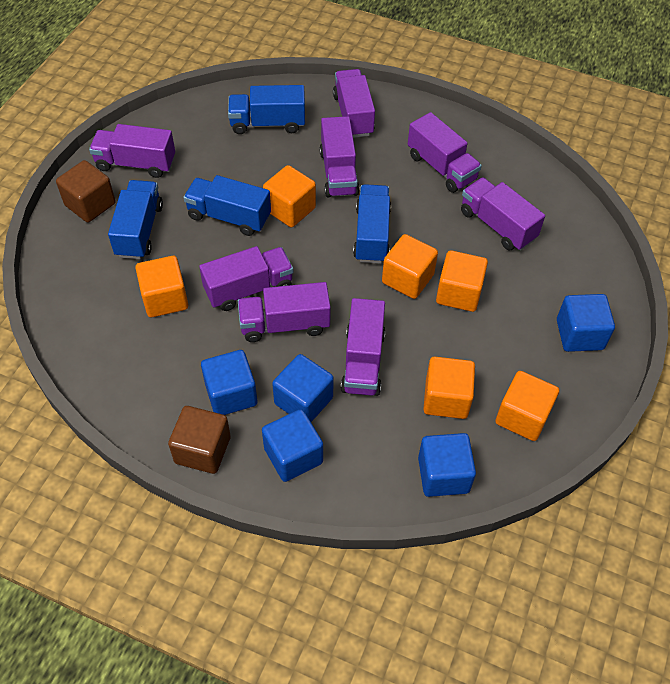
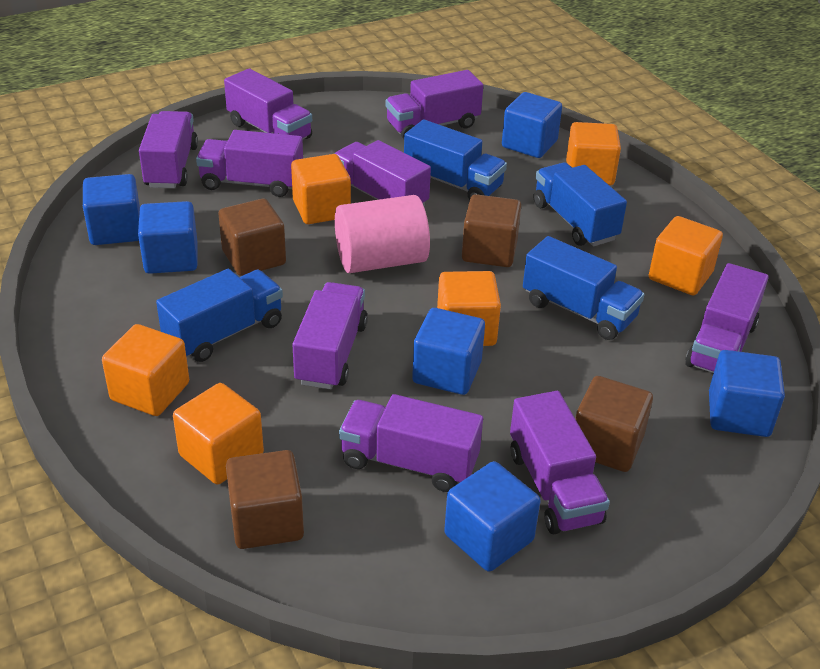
blue cube: 5 -> 6
brown cube: 2 -> 4
pink cylinder: 0 -> 1
purple truck: 8 -> 9

